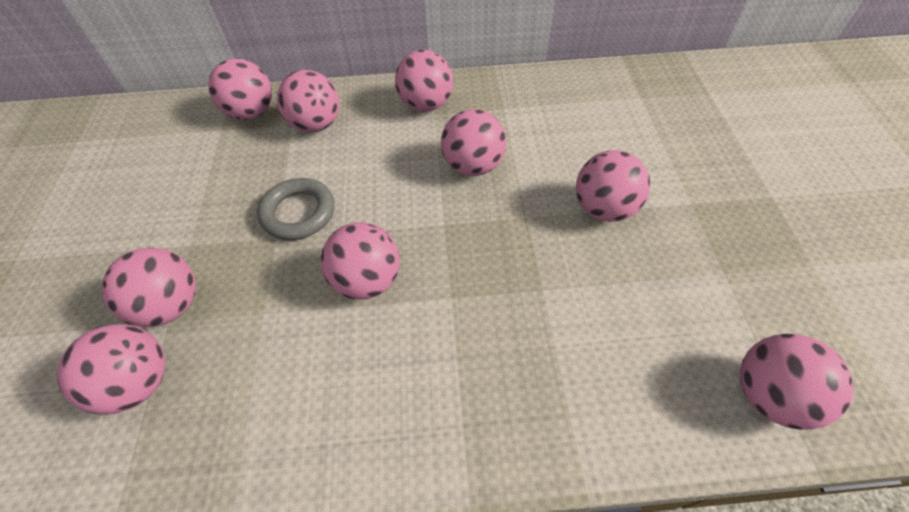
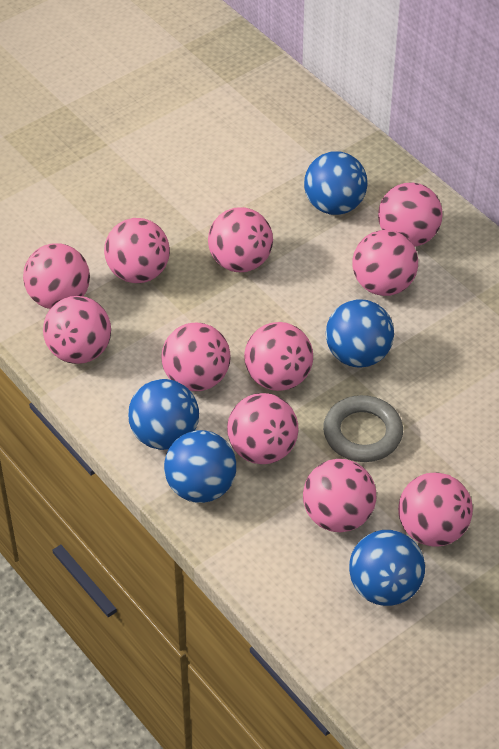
blue ball: 0 -> 5
pink ball: 9 -> 11

